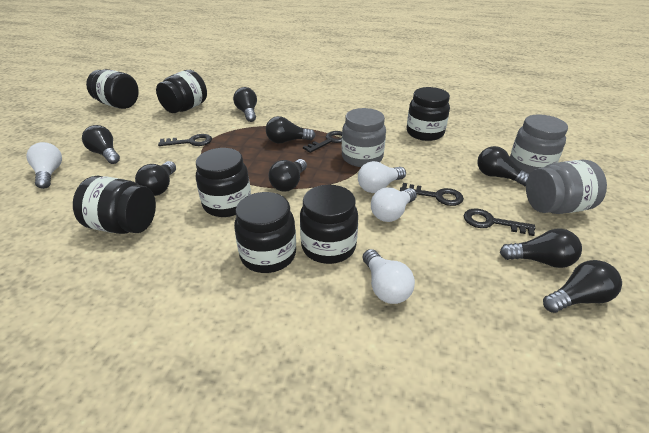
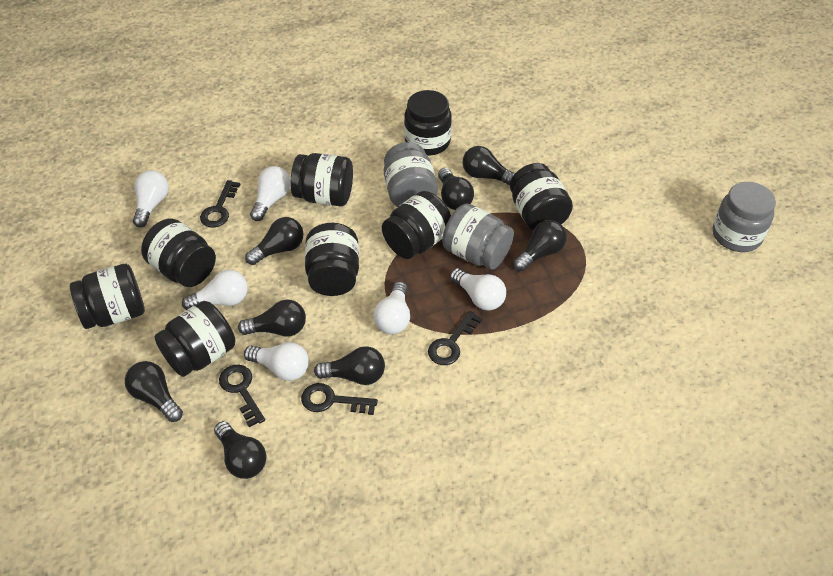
black jar: 7 -> 8
white light bulb: 4 -> 6

